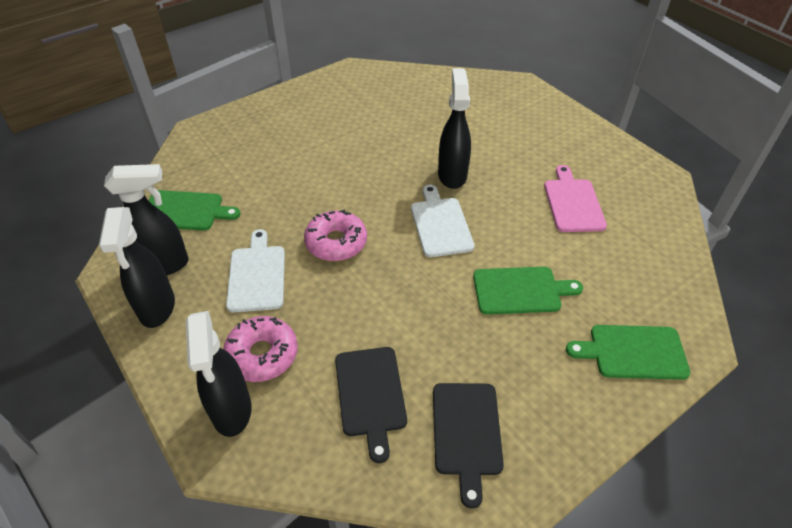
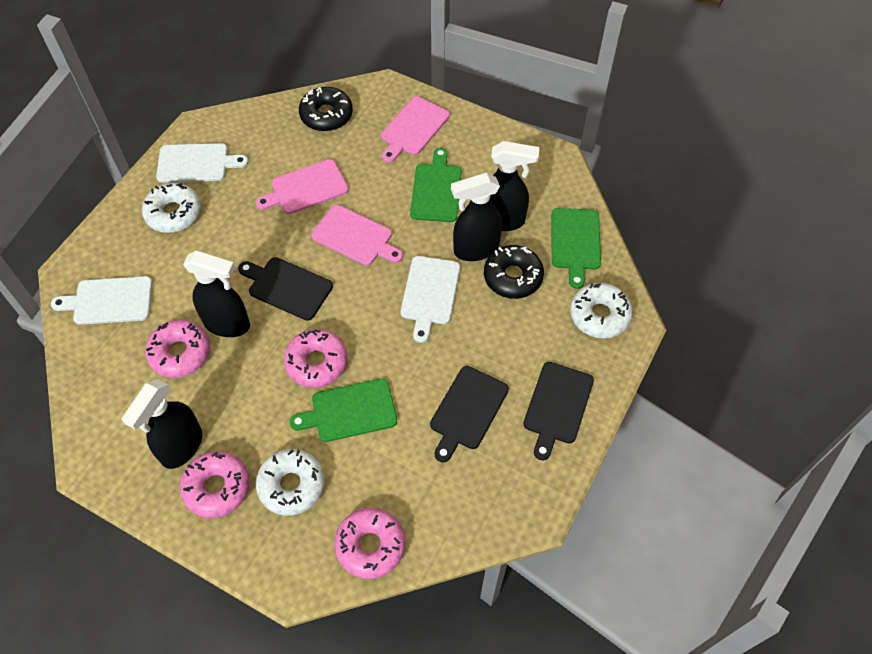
black cutting board: 2 -> 3
black donut: 0 -> 2
pink cutting board: 1 -> 3
pink donut: 2 -> 4
white cutting board: 2 -> 3
white donut: 0 -> 3

